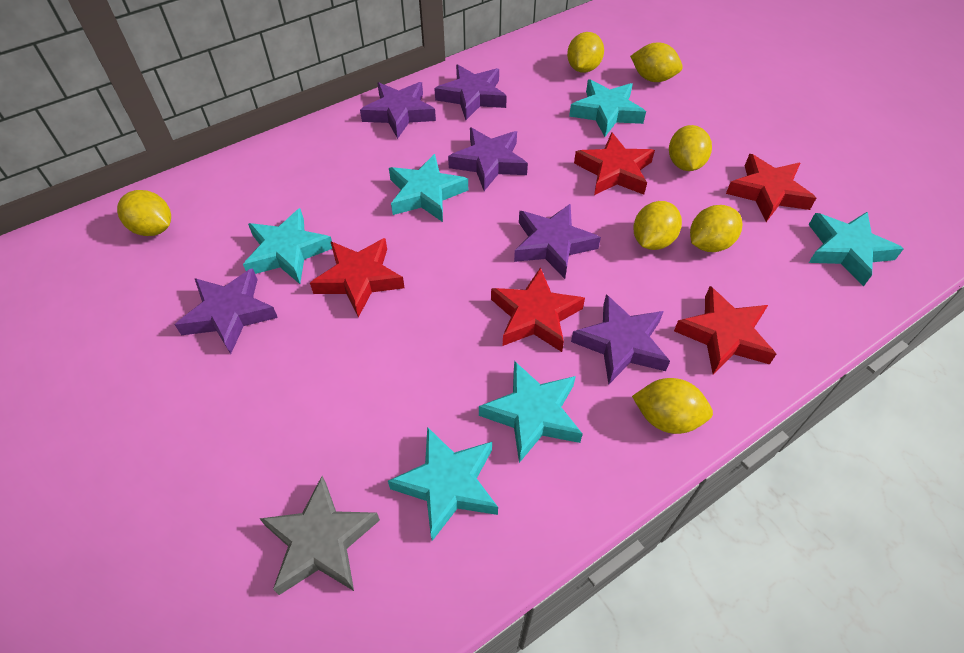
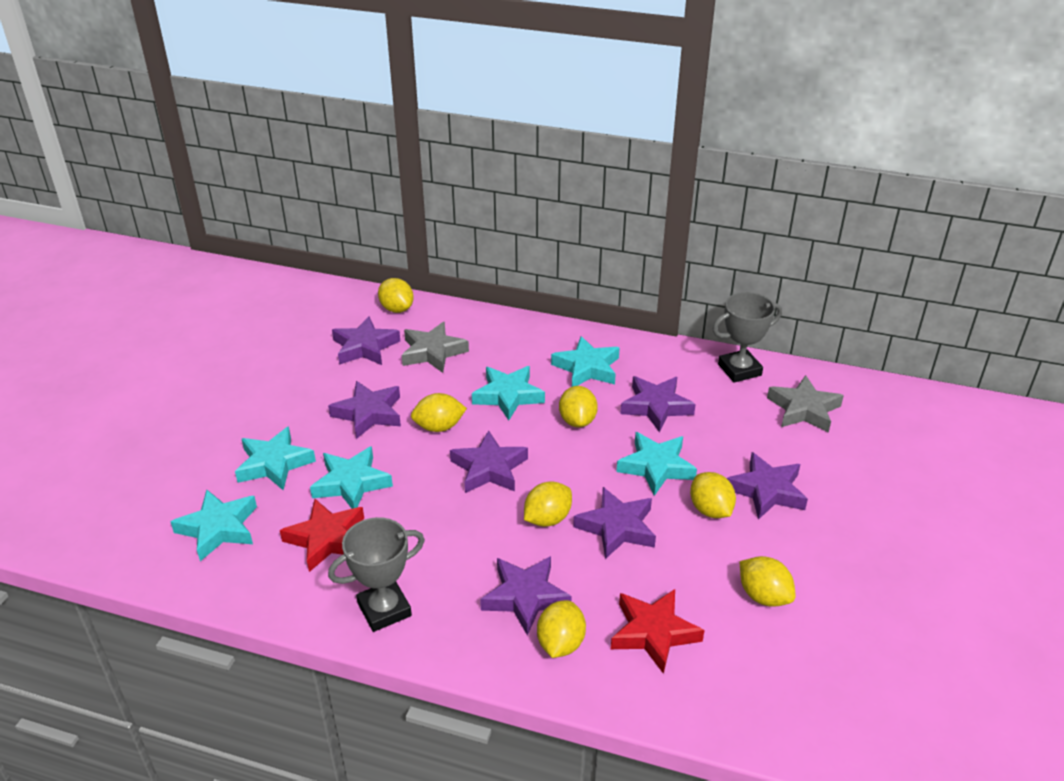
grey star: 1 -> 2
grey trophy: 0 -> 2
purple star: 6 -> 7
red star: 5 -> 2

